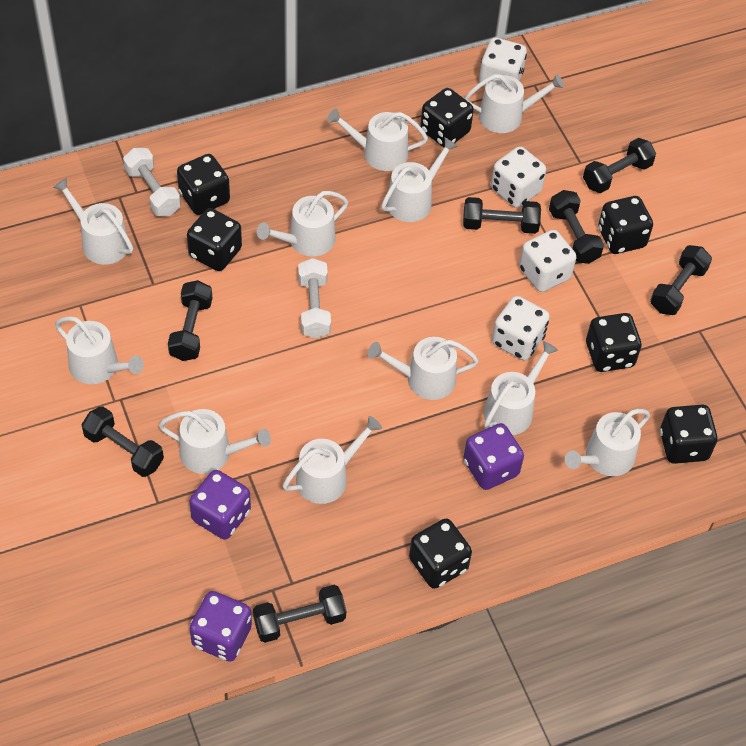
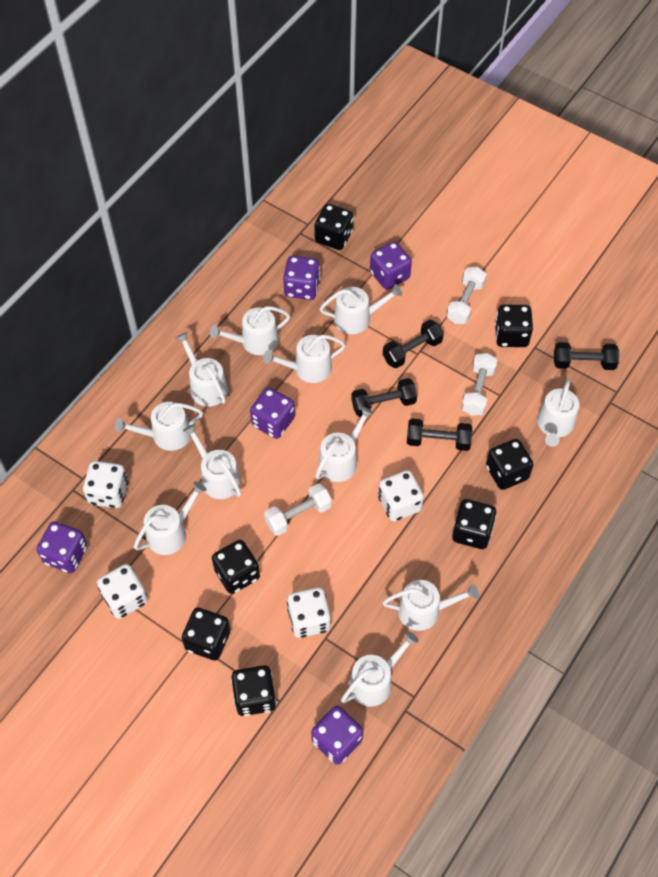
black dumbbell: 7 -> 4
purple dice: 3 -> 5
white dumbbell: 2 -> 3

